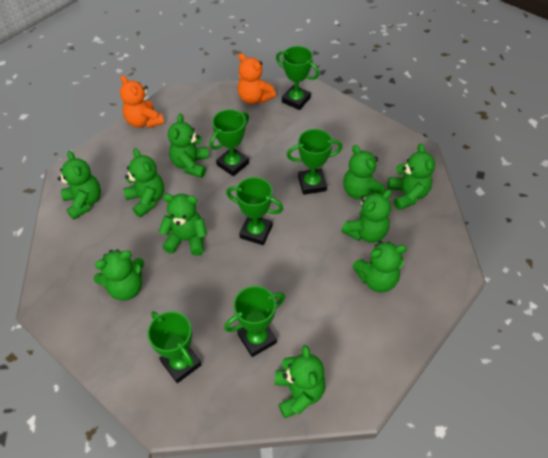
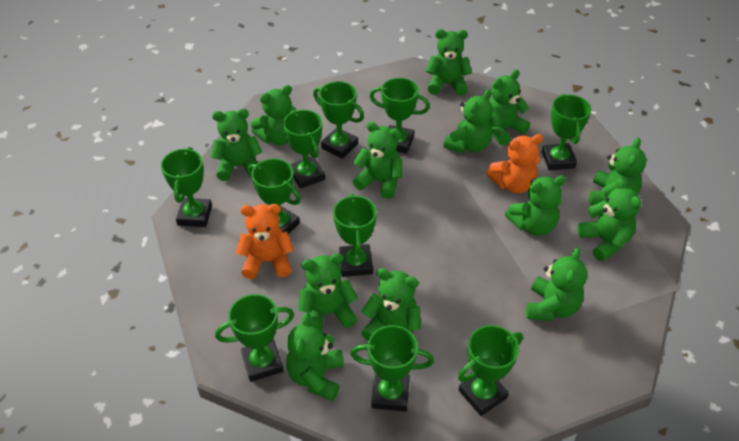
green teddy bear: 10 -> 13
green trophy: 6 -> 10

